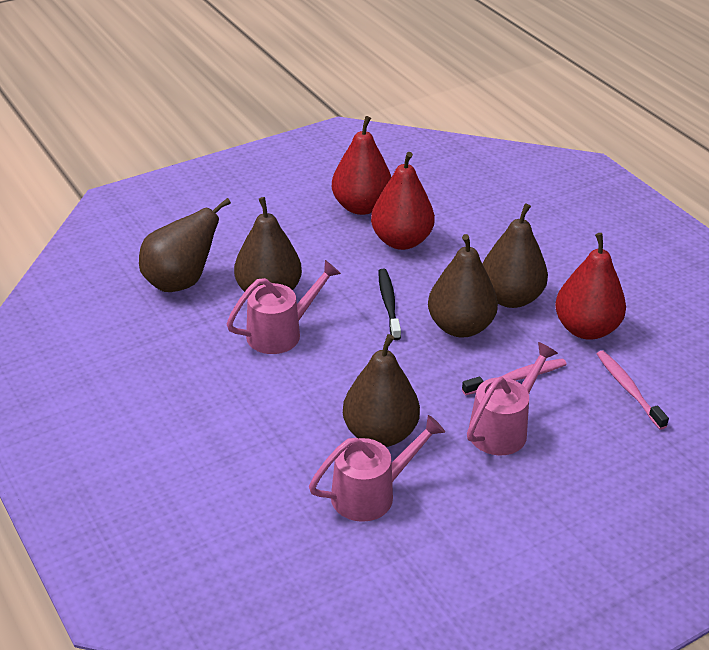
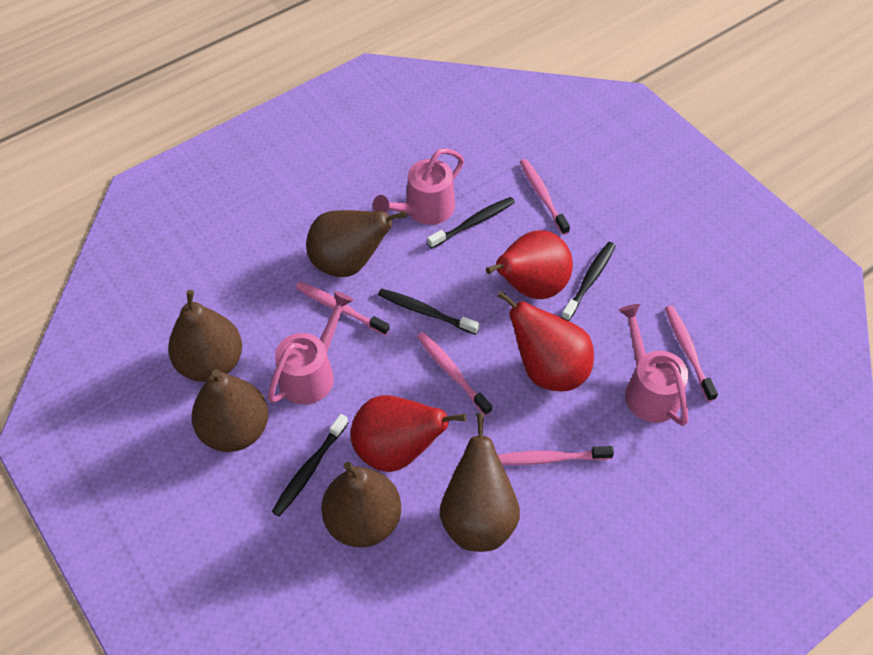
black toothbrush: 1 -> 4
pink toothbrush: 2 -> 5

